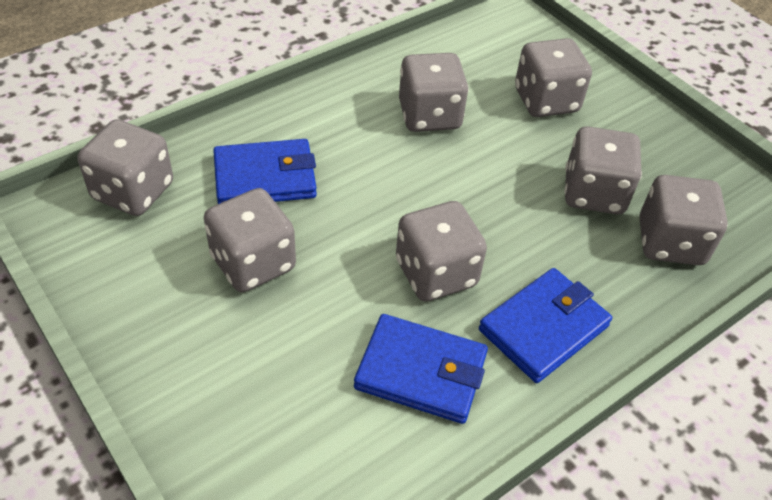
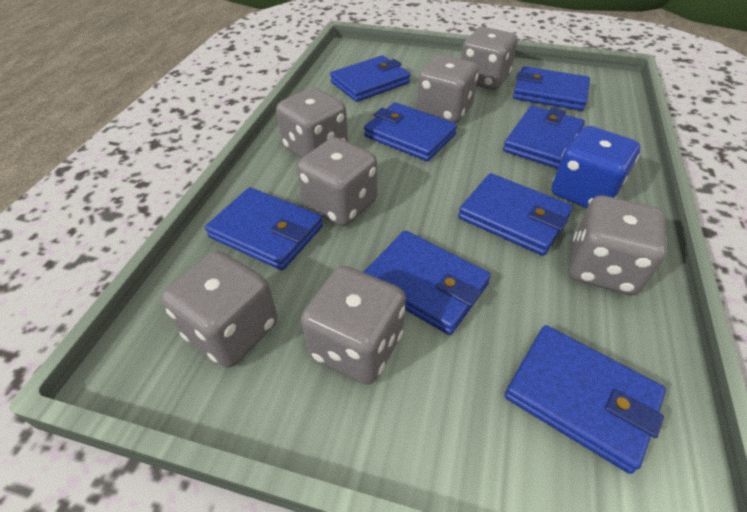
blue dice: 0 -> 1
blue wallet: 3 -> 8

